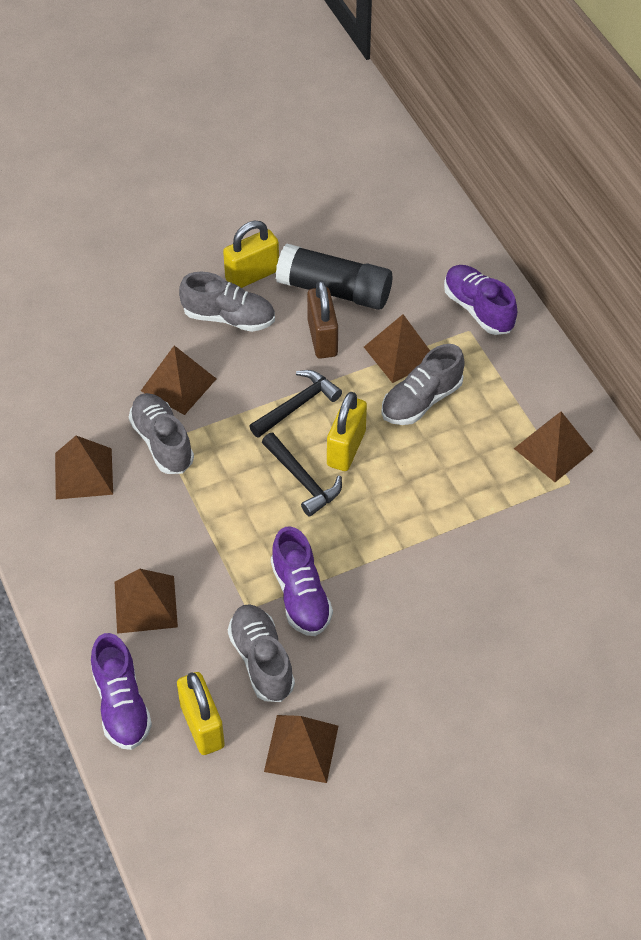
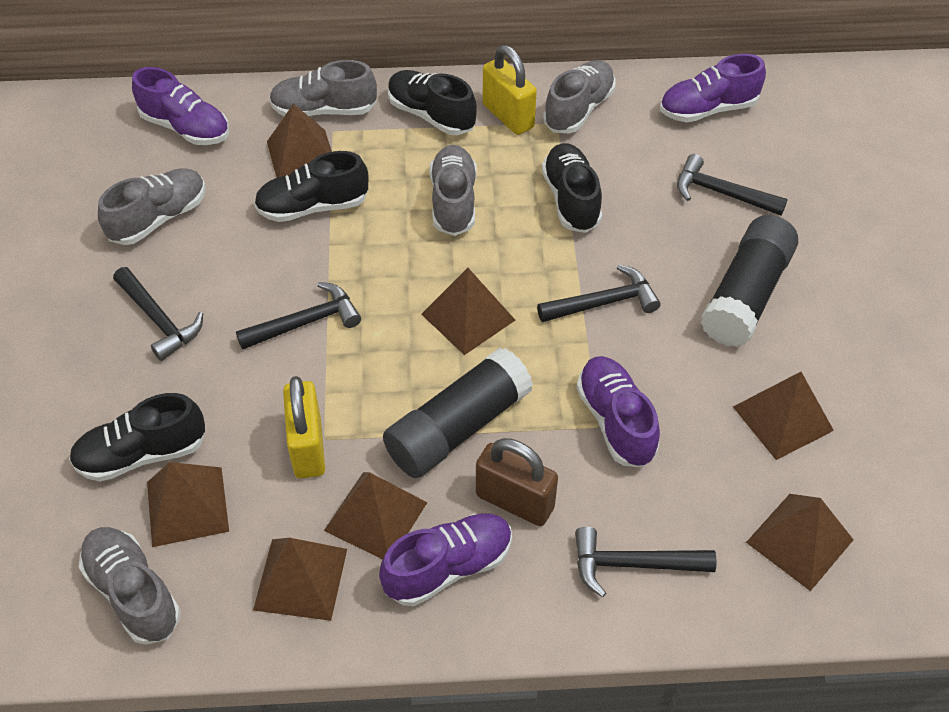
black glue stick: 1 -> 2
black hammer: 2 -> 5
black shoe: 0 -> 4
brown pyramid: 6 -> 7
grey shoe: 4 -> 5
purple shoe: 3 -> 4
yellow padlock: 3 -> 2

